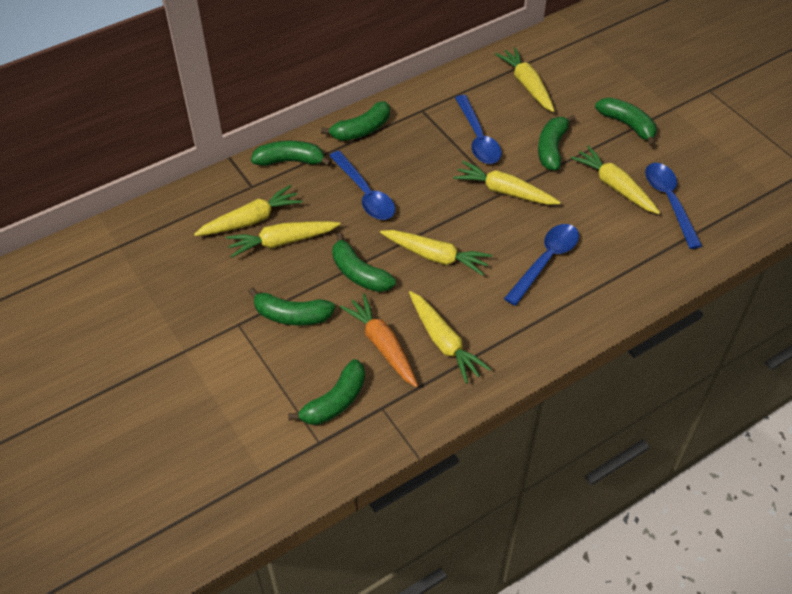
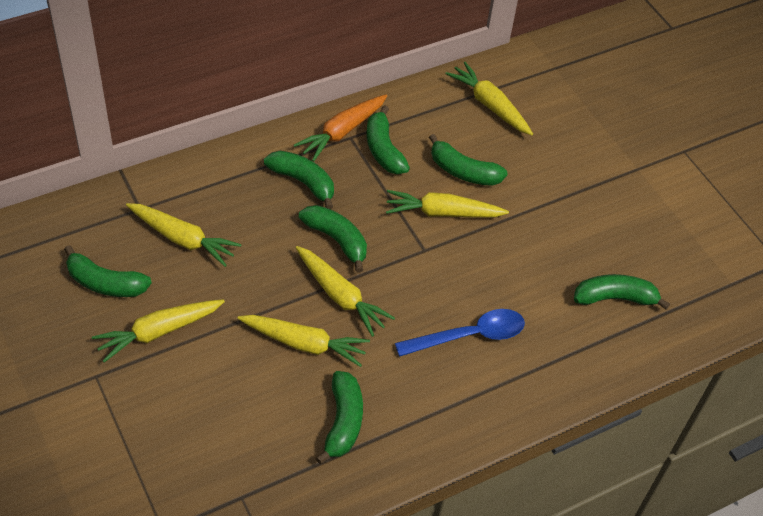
blue spoon: 4 -> 1
yellow carrot: 7 -> 6

